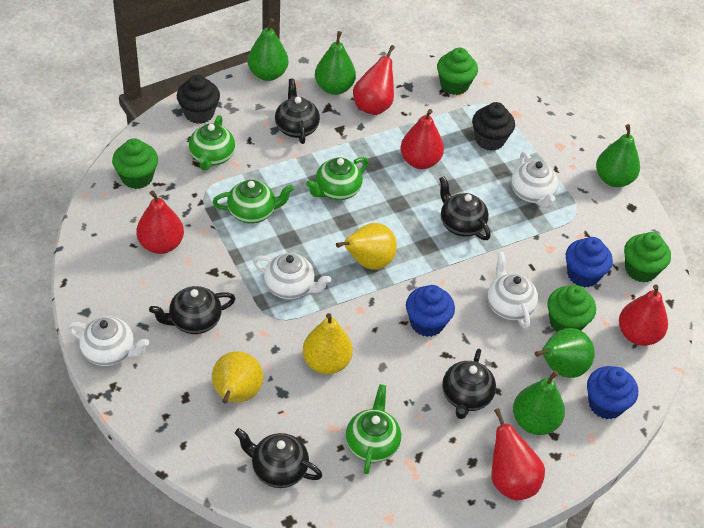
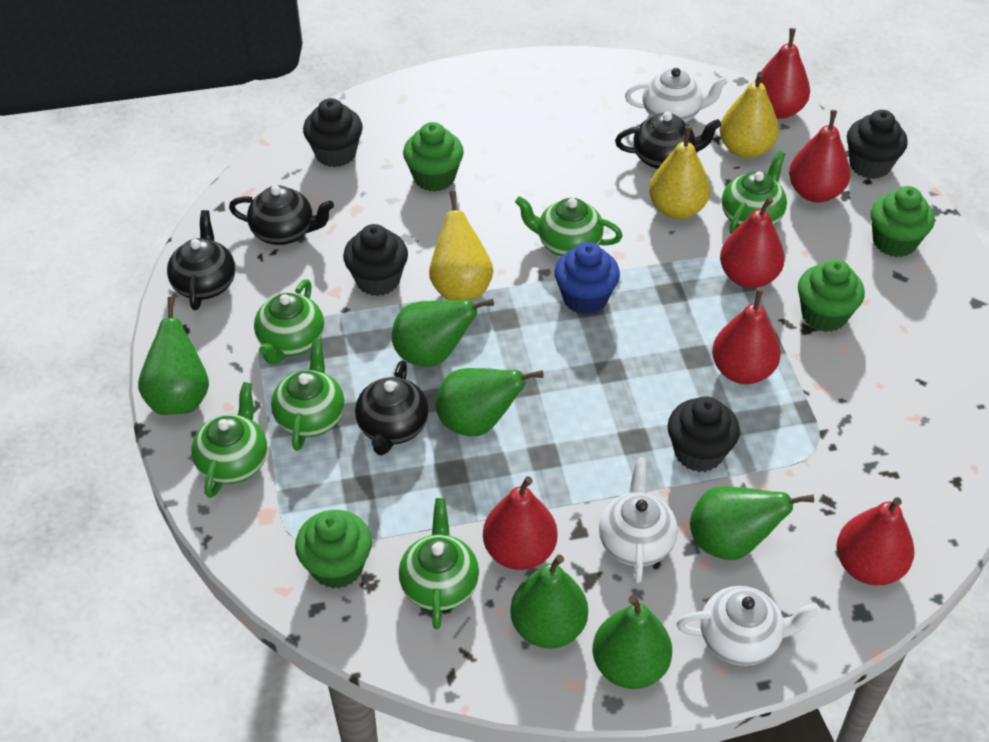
black cupcake: 2 -> 4
black teapot: 5 -> 4
blue cupcake: 3 -> 1
green pear: 5 -> 6
green teapot: 4 -> 6
red pear: 5 -> 6
white teapot: 4 -> 3

